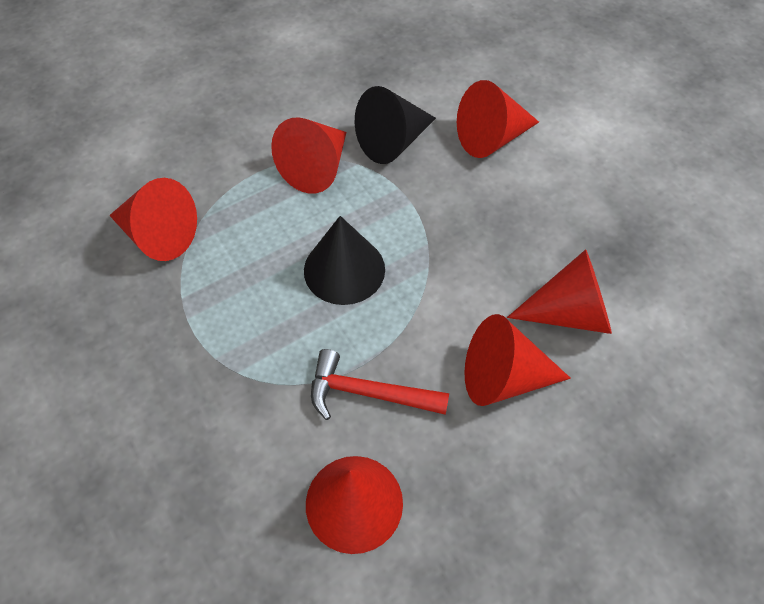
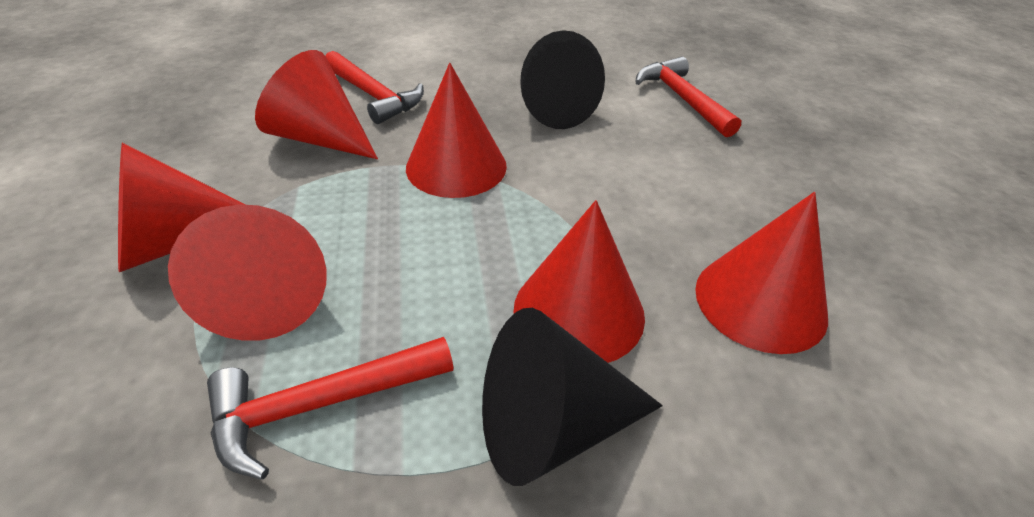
red hammer: 1 -> 3

